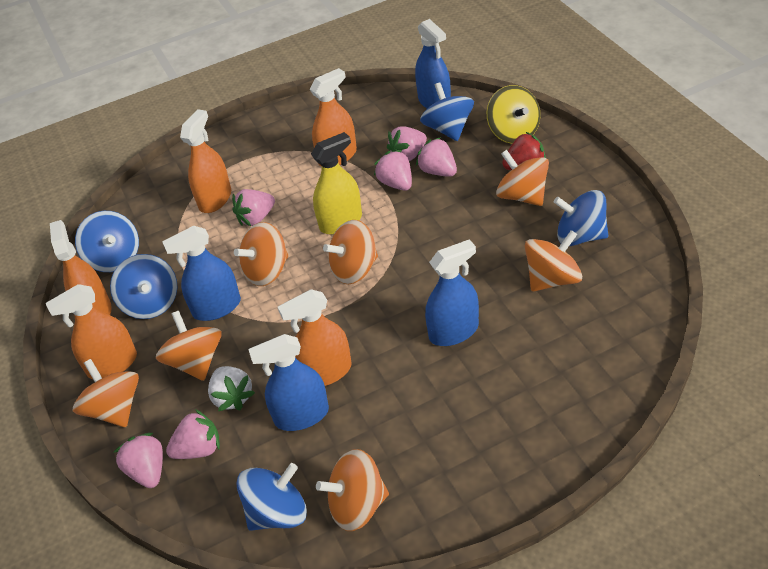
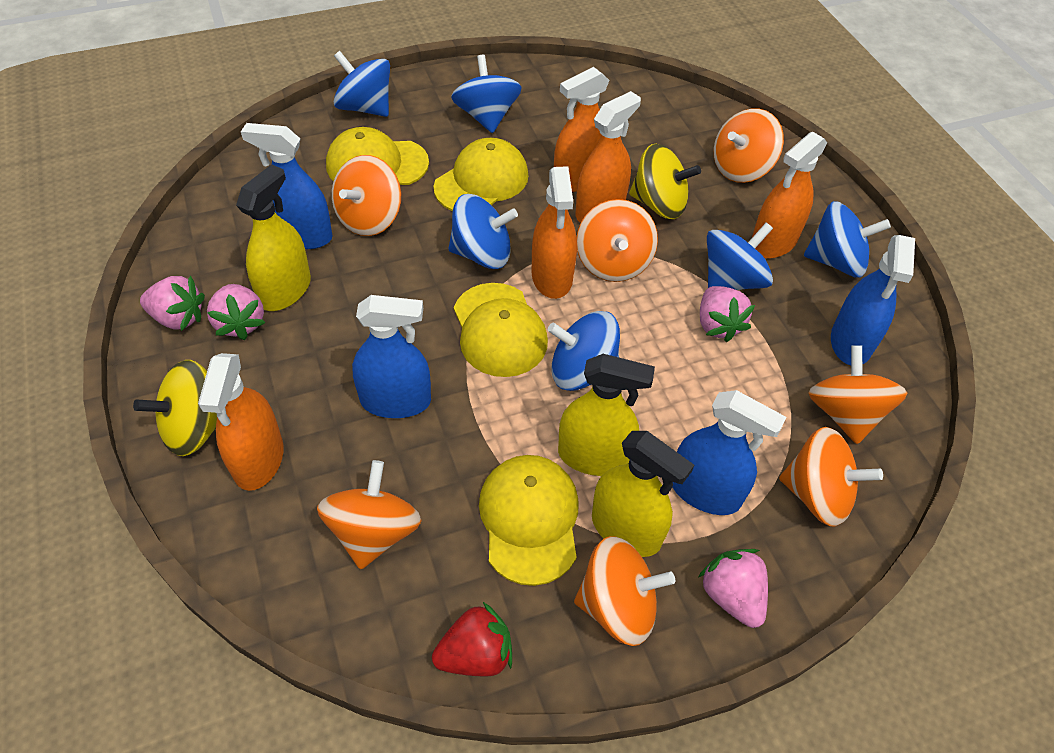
blue spinning top: 5 -> 6
pink strawberry: 6 -> 4
white strawberry: 1 -> 0
yellow cap: 0 -> 4
yellow spinning top: 1 -> 2
yellow spray bottle: 1 -> 3

